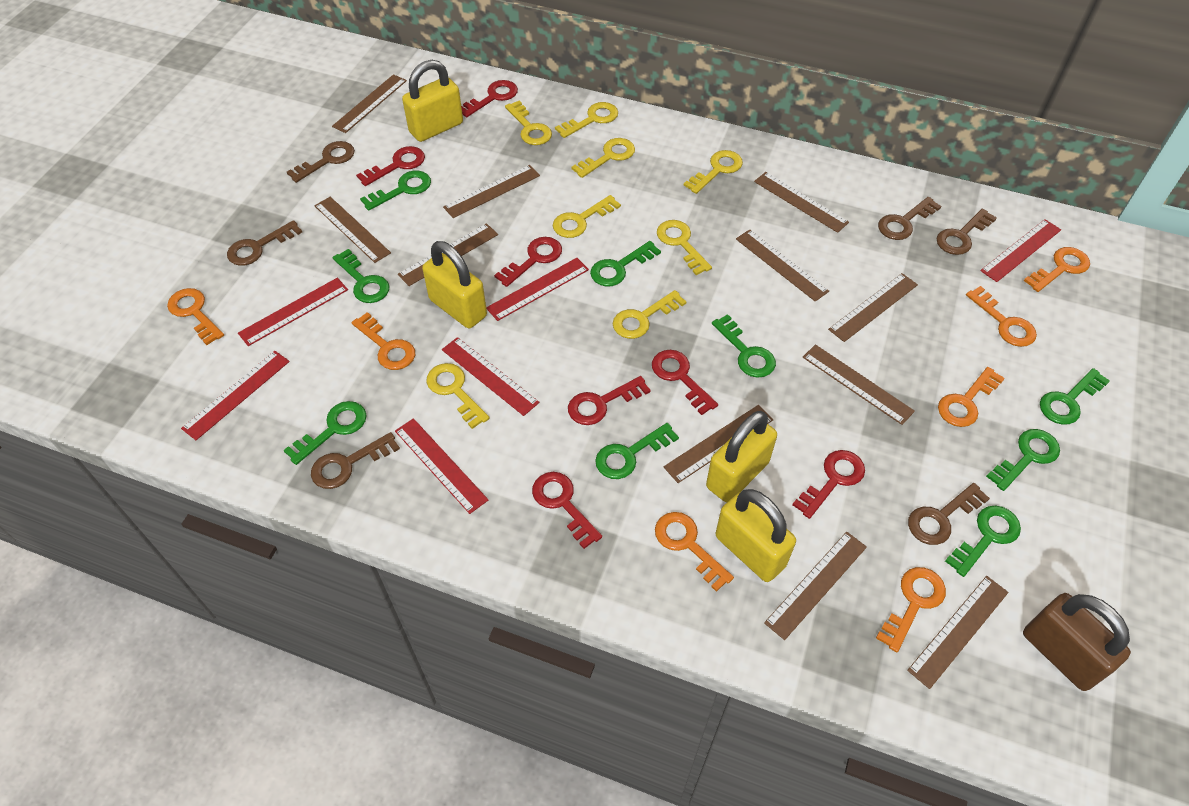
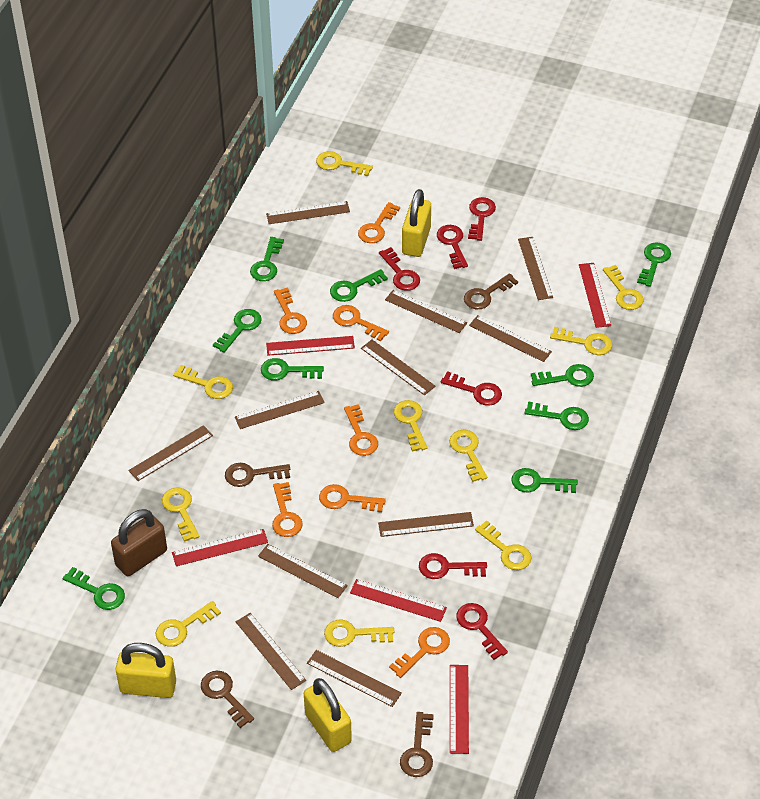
brown key: 6 -> 4
red key: 7 -> 6
red ruler: 6 -> 5
yellow key: 8 -> 10
yellow padlock: 4 -> 3

